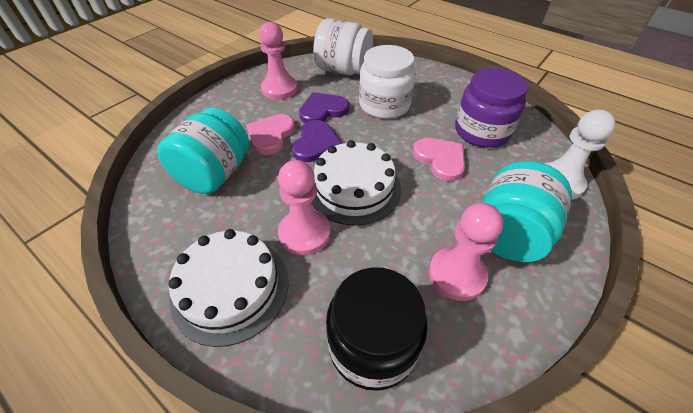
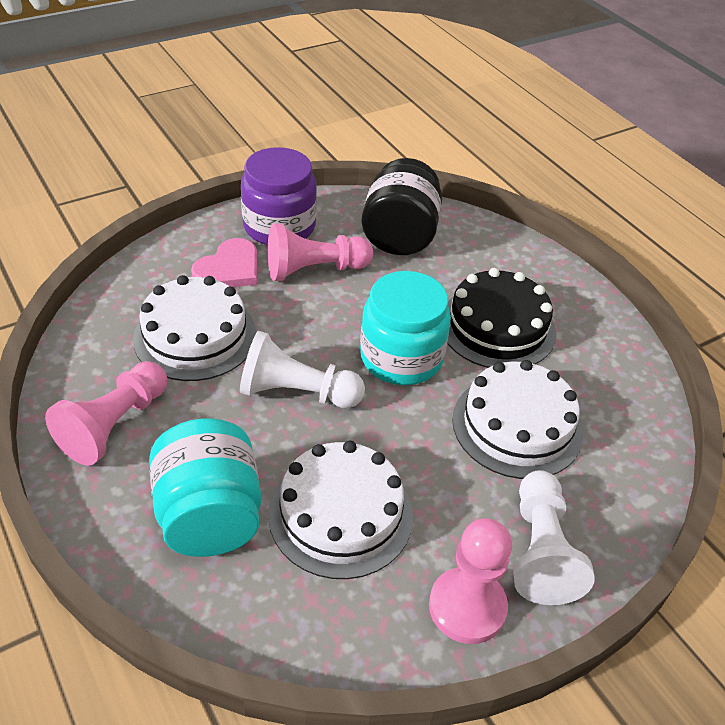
black cake: 0 -> 1
pink heart: 2 -> 1
purple heart: 2 -> 0
white cake: 2 -> 3
white jar: 2 -> 0
white pawn: 1 -> 2

